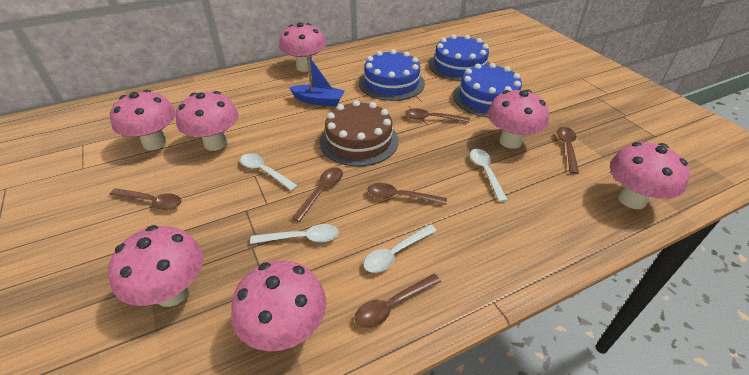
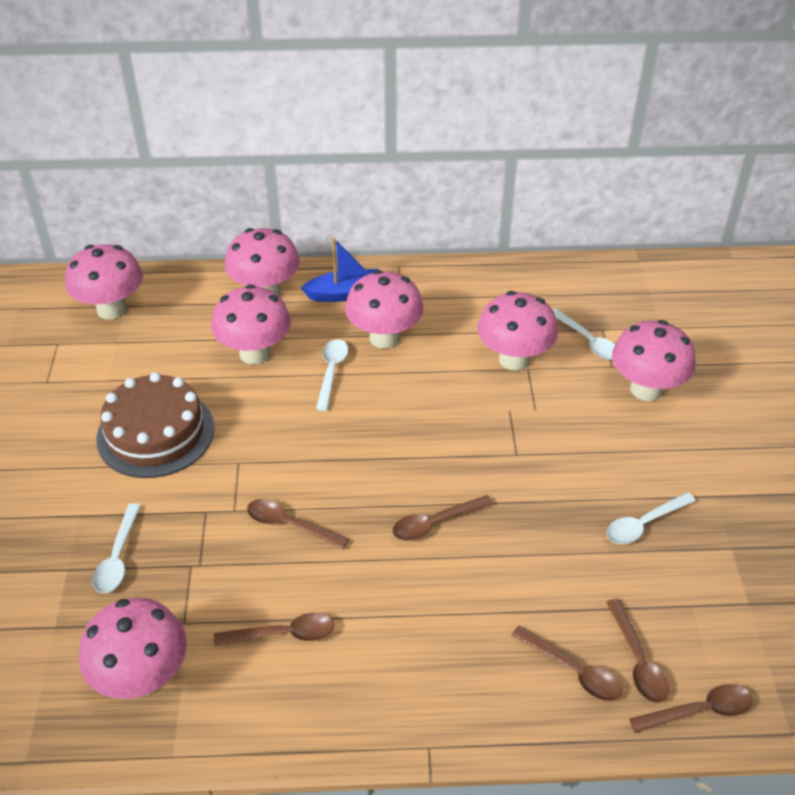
blue cake: 3 -> 0

